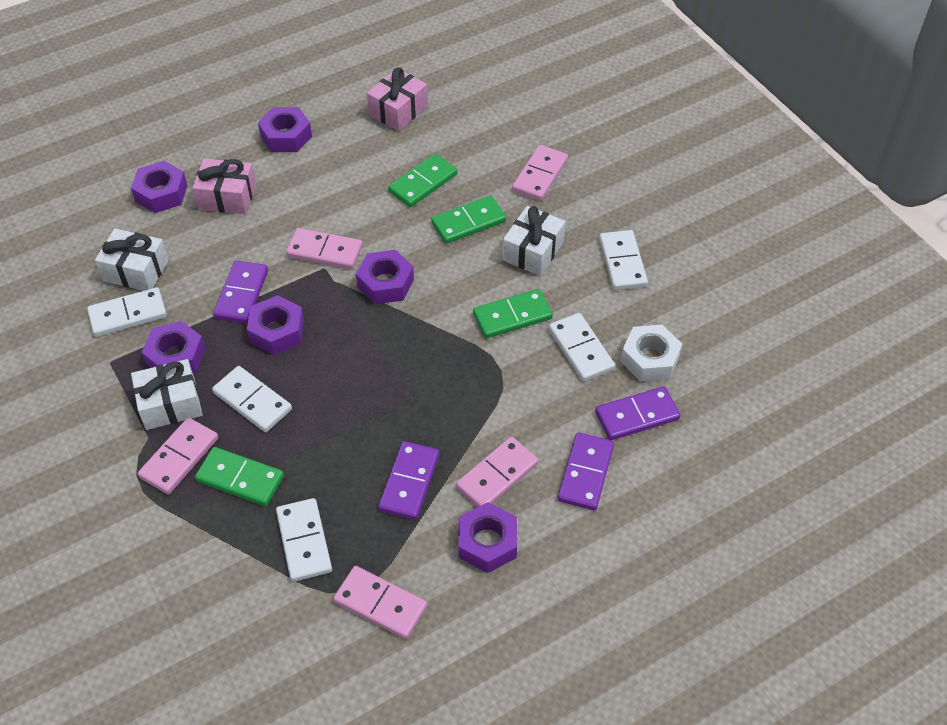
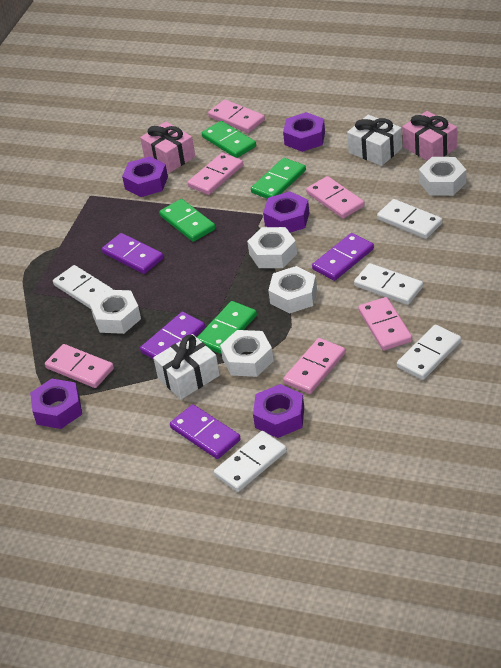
pink domino: 5 -> 6
purple nut: 6 -> 5
white gift: 3 -> 2
white nut: 1 -> 5

